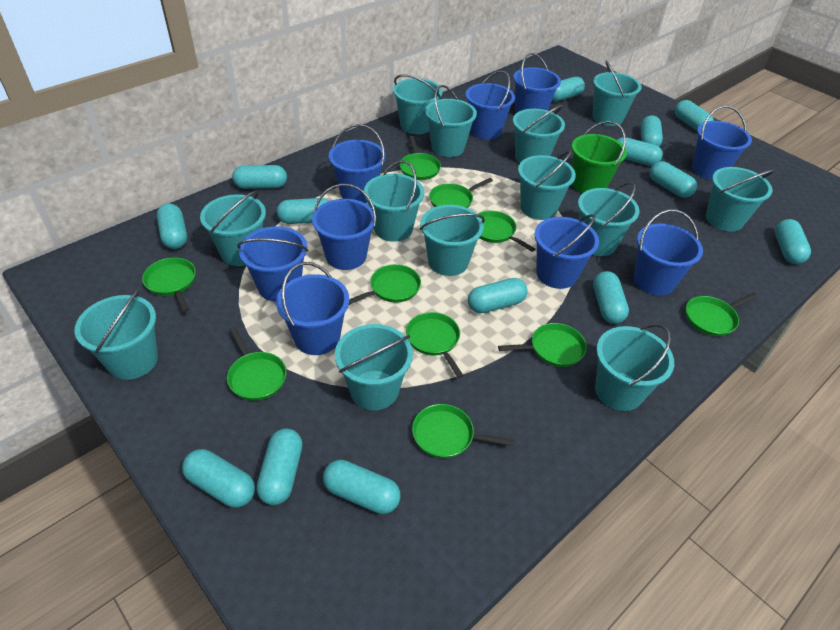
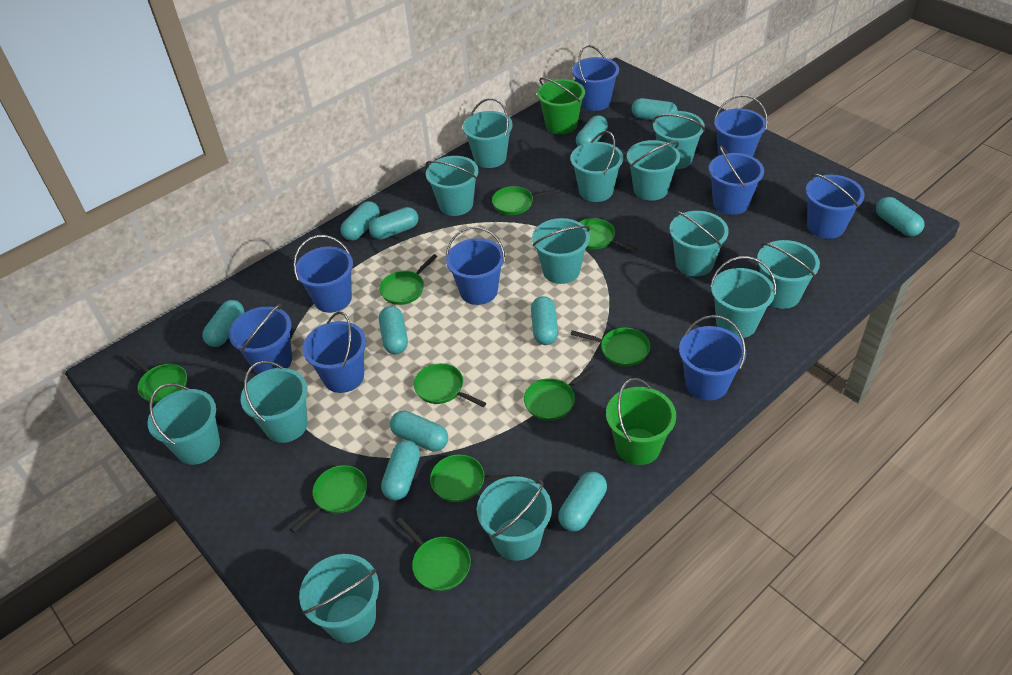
green bucket: 1 -> 2
turquoise capsule: 14 -> 11

